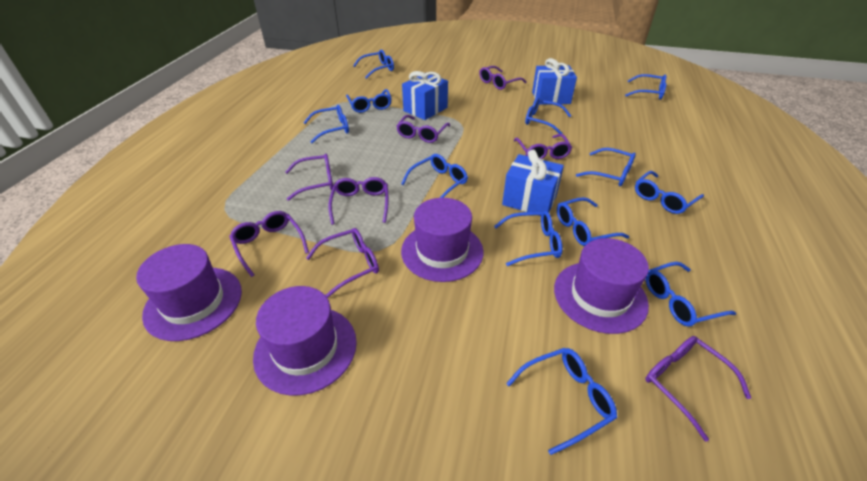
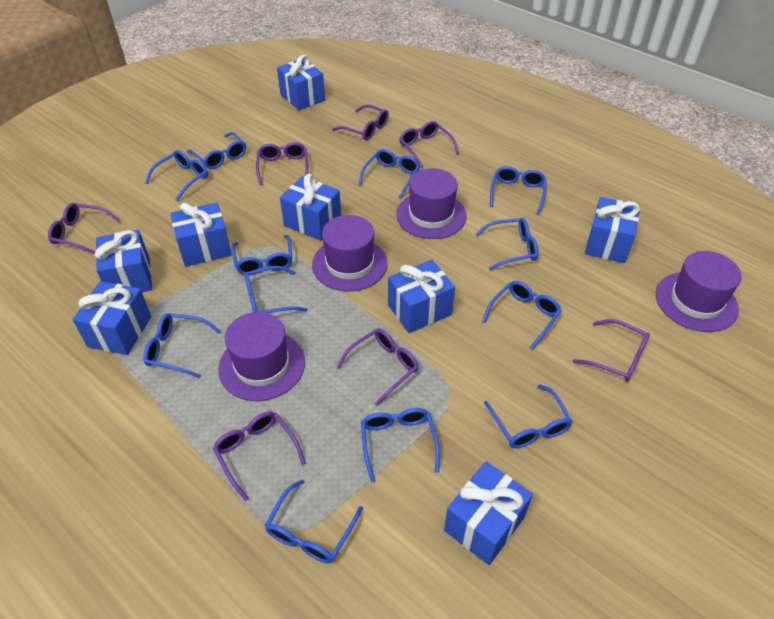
blue gift: 3 -> 8
purple glasses: 8 -> 7

